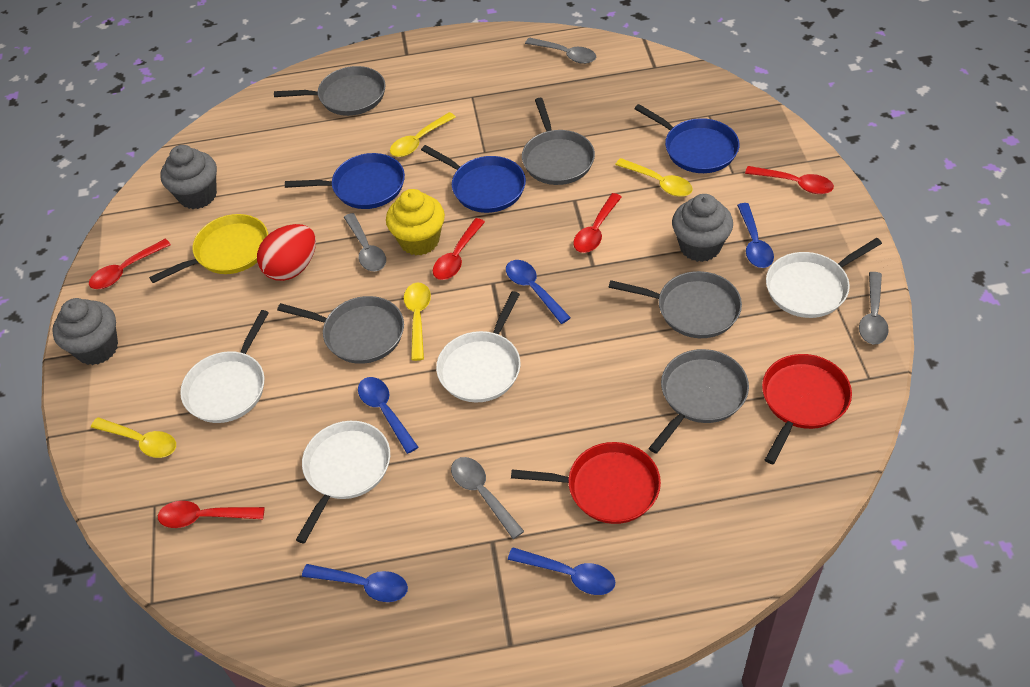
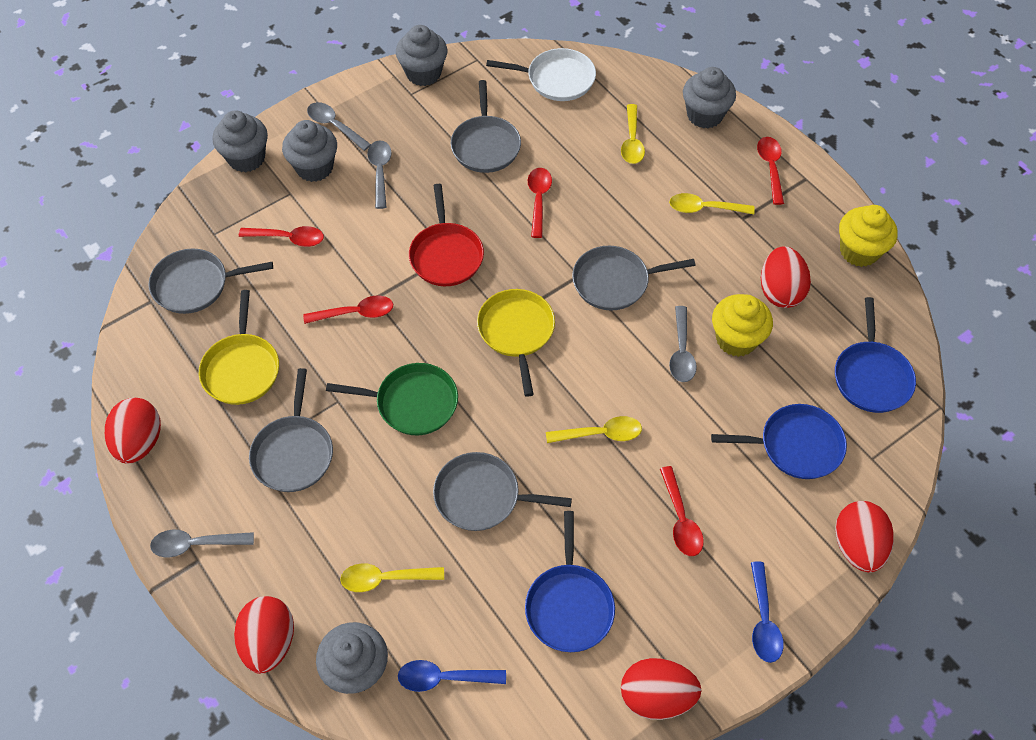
blue spoon: 5 -> 2
green pan: 0 -> 1
grey cupcake: 3 -> 5
red egg: 1 -> 5
red pan: 2 -> 1
white pan: 4 -> 1
yellow cupcake: 1 -> 2
yellow pan: 1 -> 2

